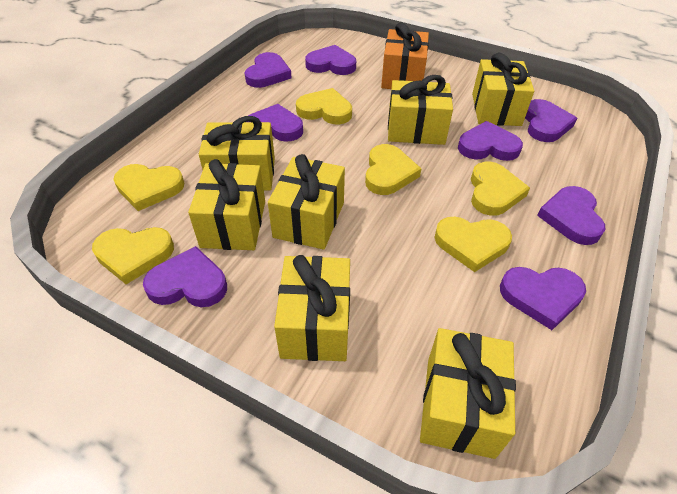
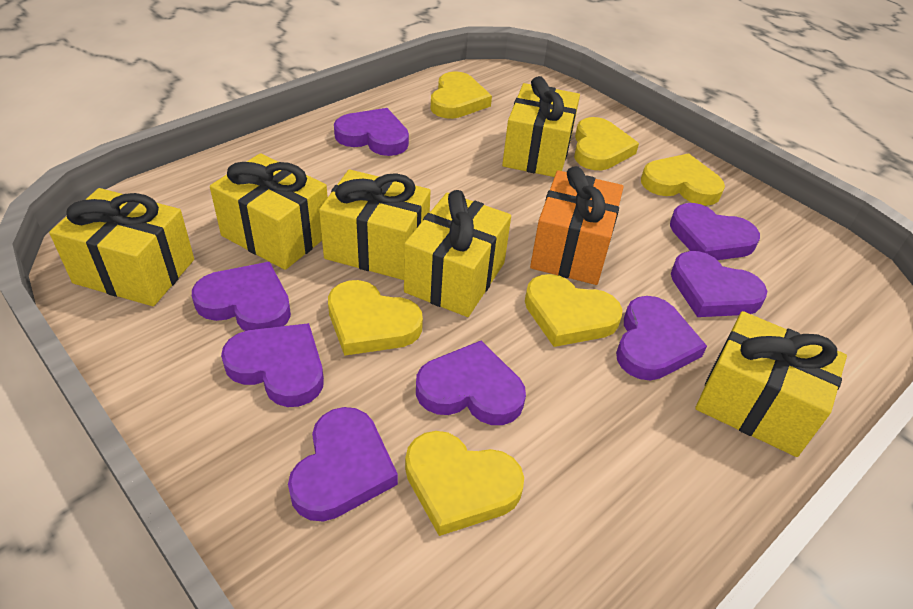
yellow gift: 7 -> 6

